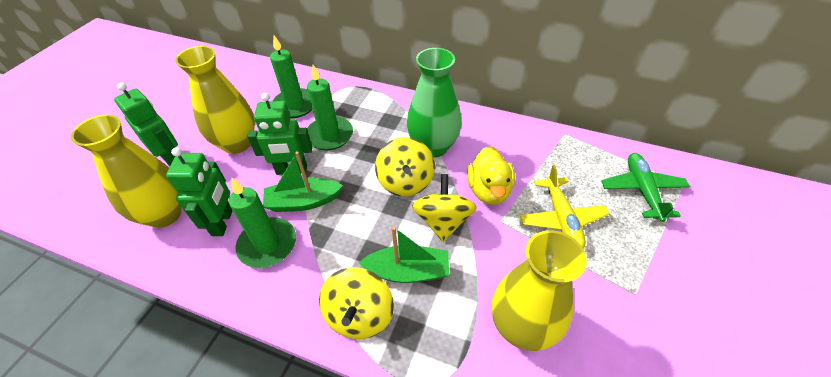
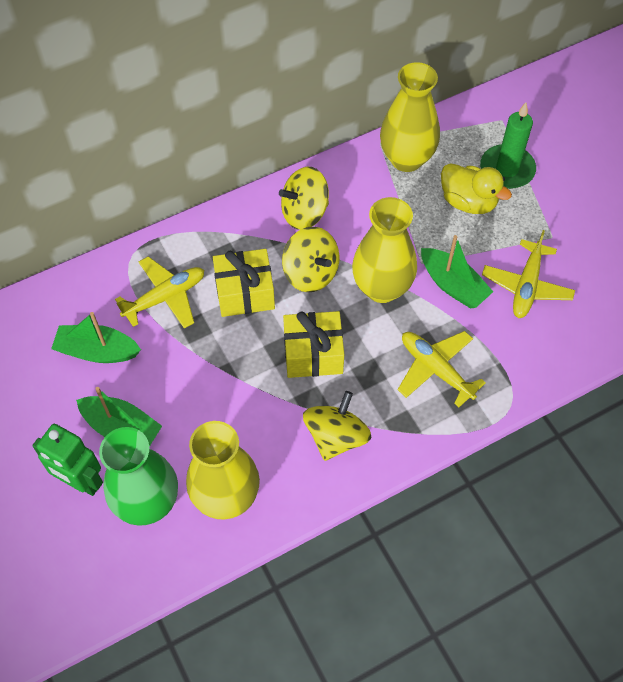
green boat: 2 -> 3
green candle: 3 -> 1
green plane: 1 -> 0
green robot: 3 -> 1
yellow gift: 0 -> 2
yellow plane: 1 -> 3

